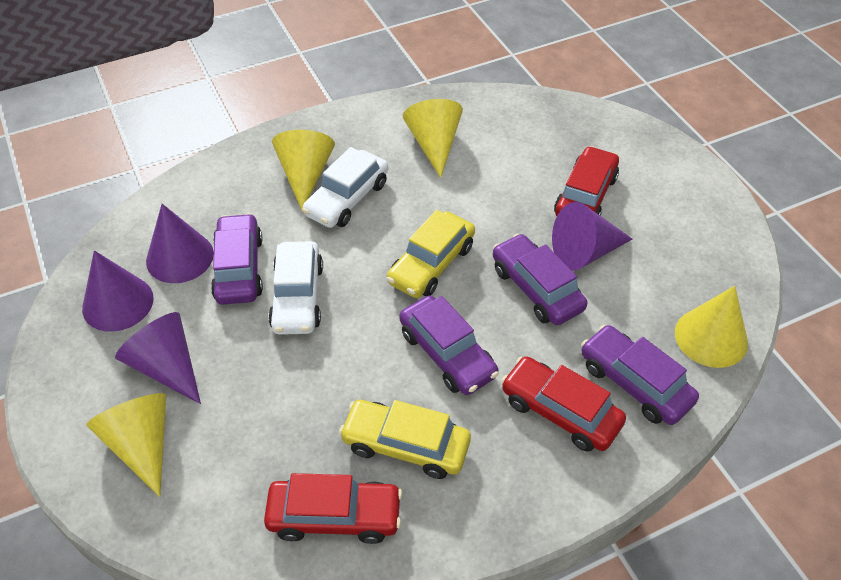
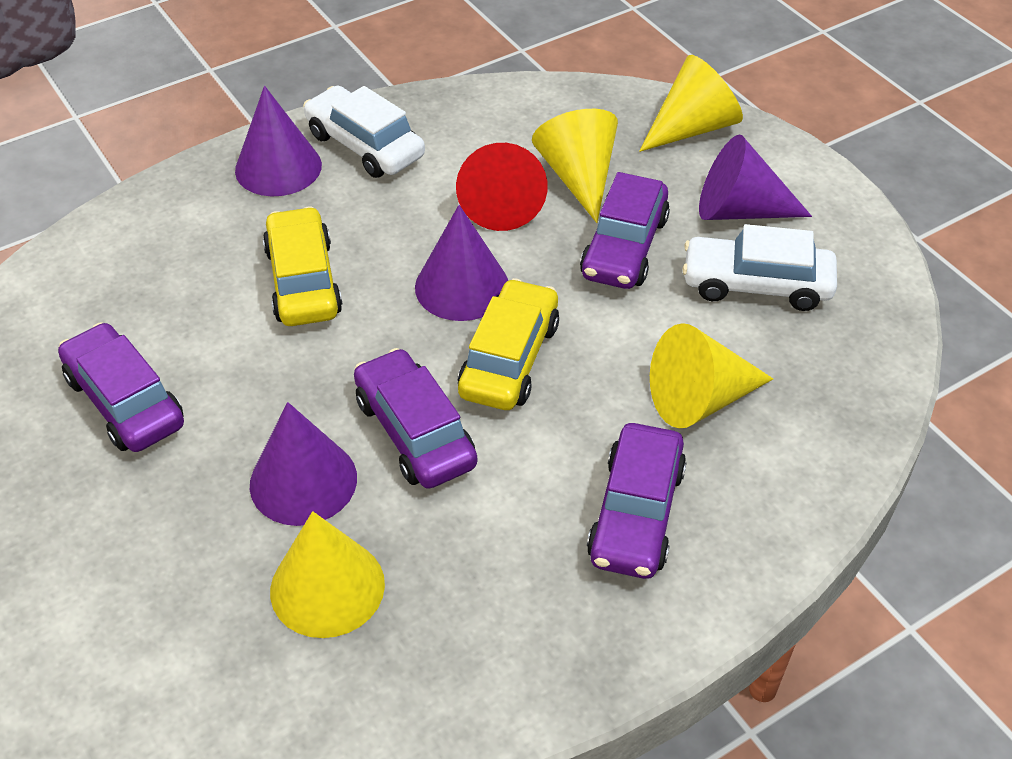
red car: 3 -> 0
red cone: 0 -> 1

